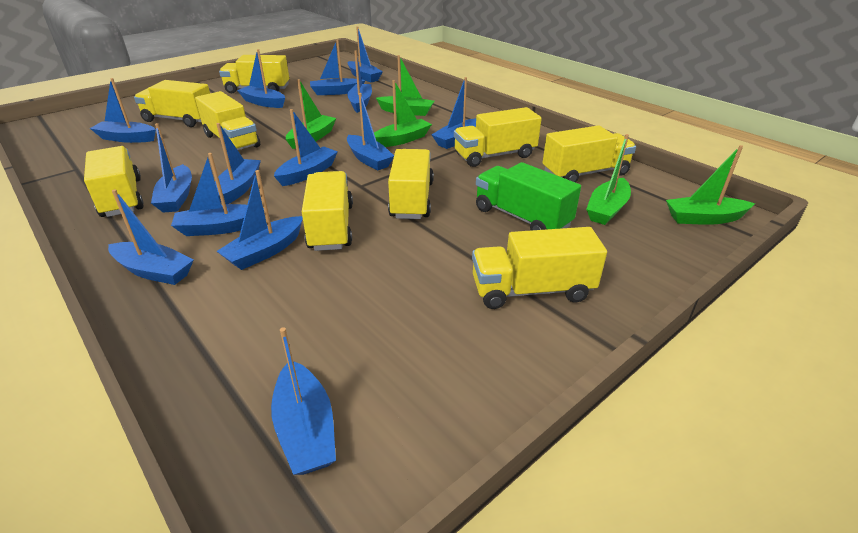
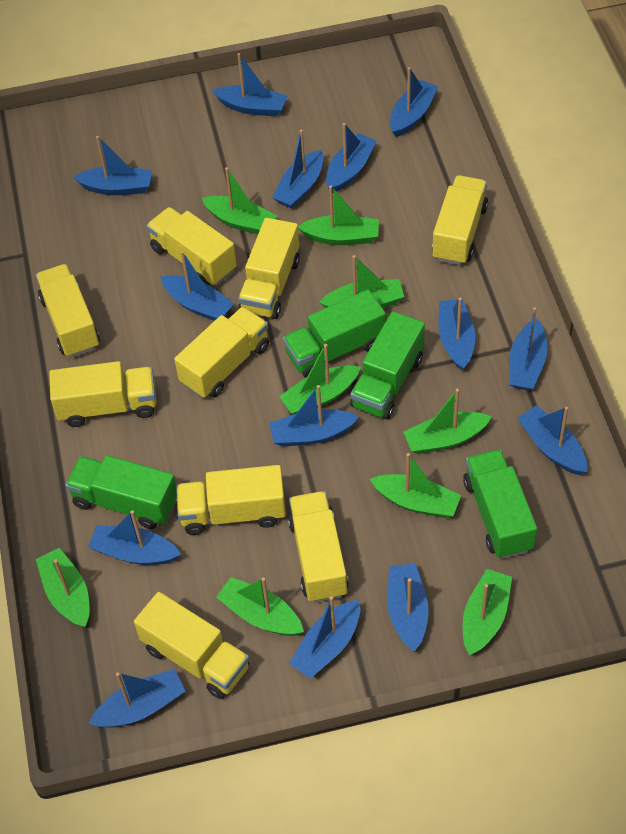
green boat: 5 -> 9
green truck: 1 -> 4

